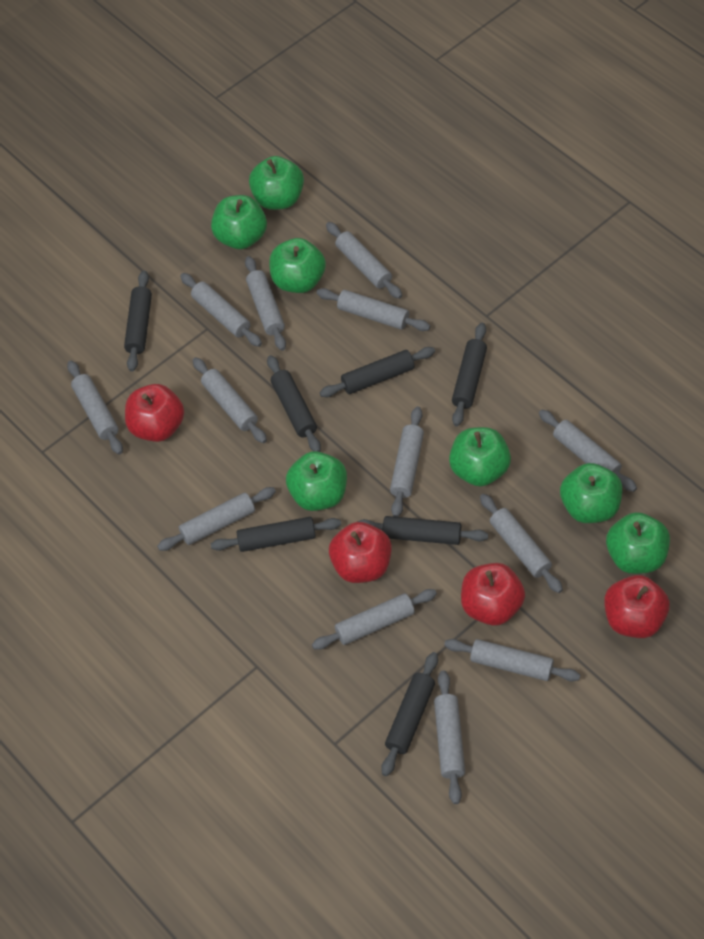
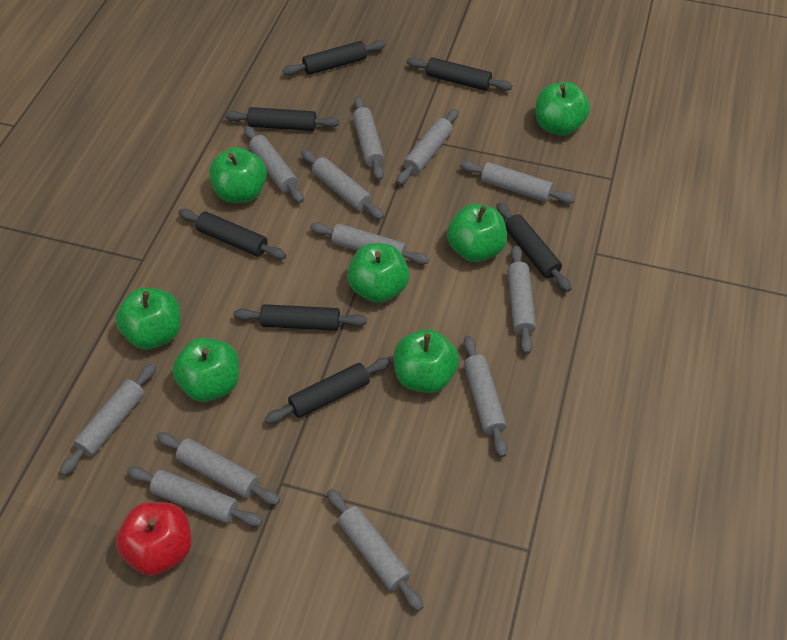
grey rolling pin: 13 -> 12
red apple: 4 -> 1

